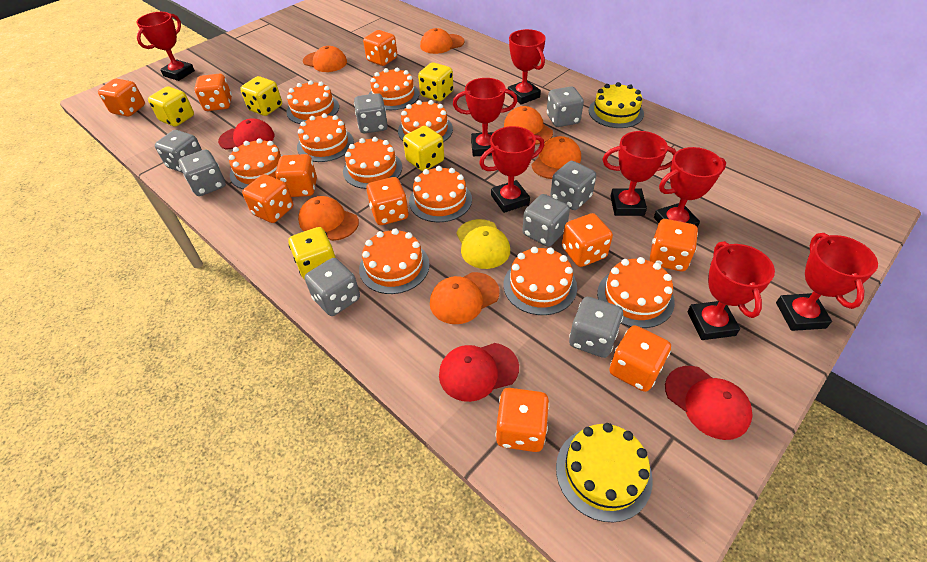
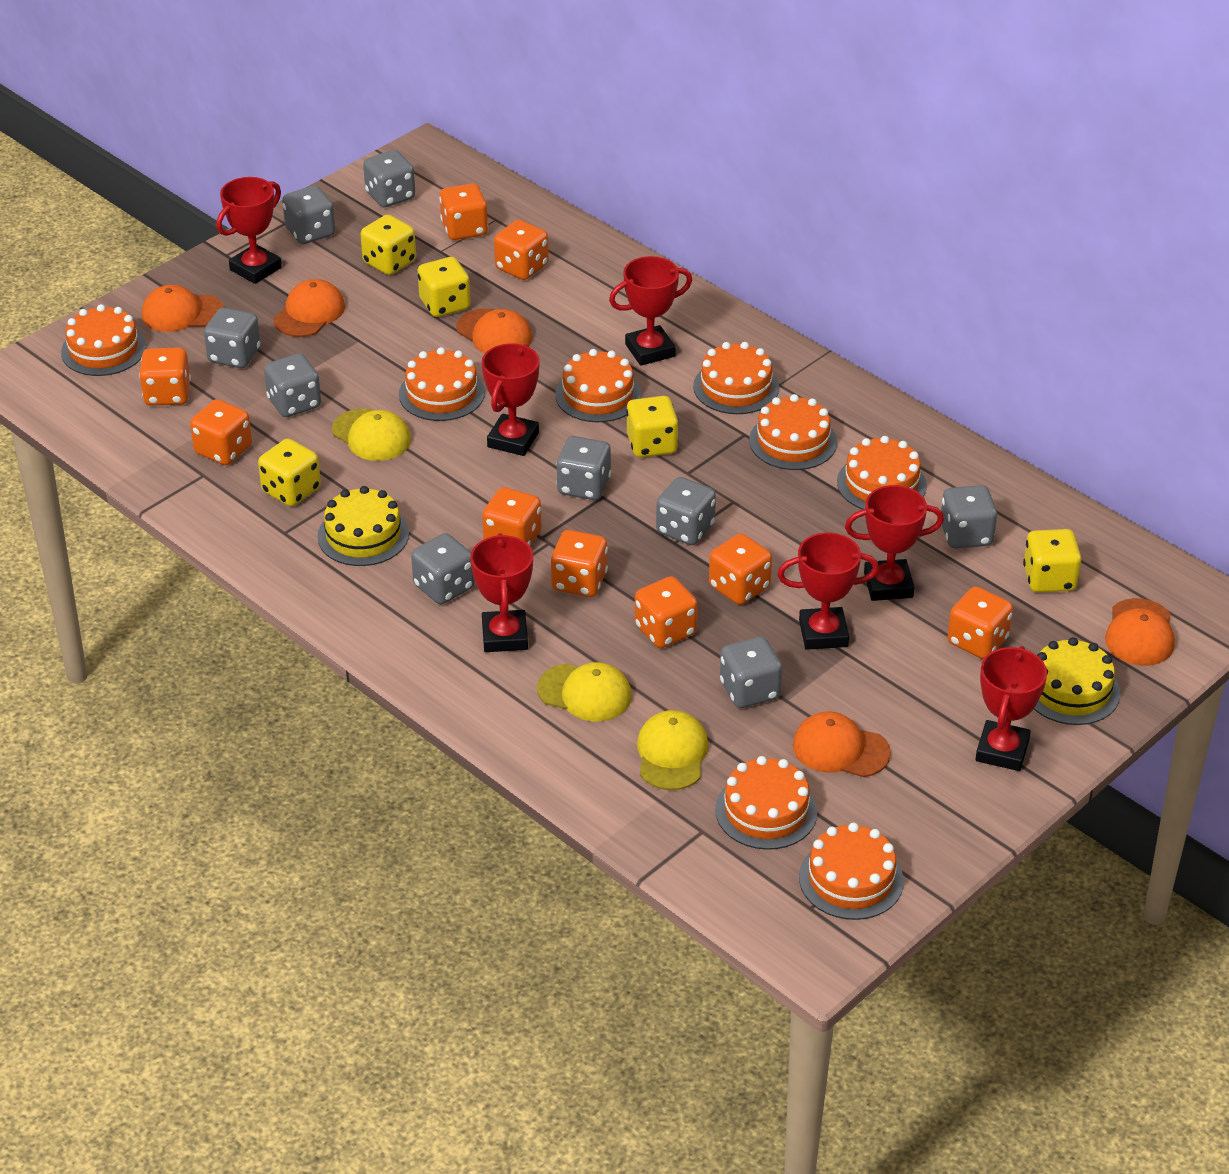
grey dice: 8 -> 9
orange cake: 10 -> 8
orange cap: 6 -> 5
orange dice: 10 -> 9
red cap: 3 -> 0
red trophy: 8 -> 7
yellow cap: 1 -> 3

